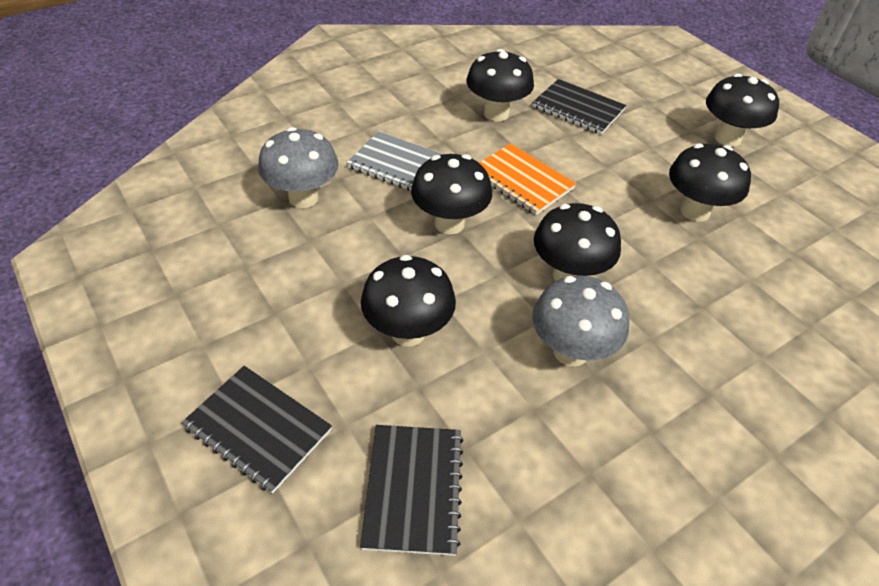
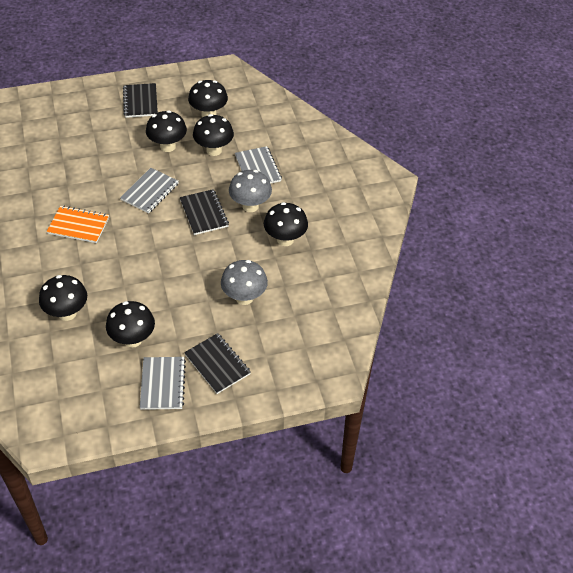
grey notebook: 1 -> 3

